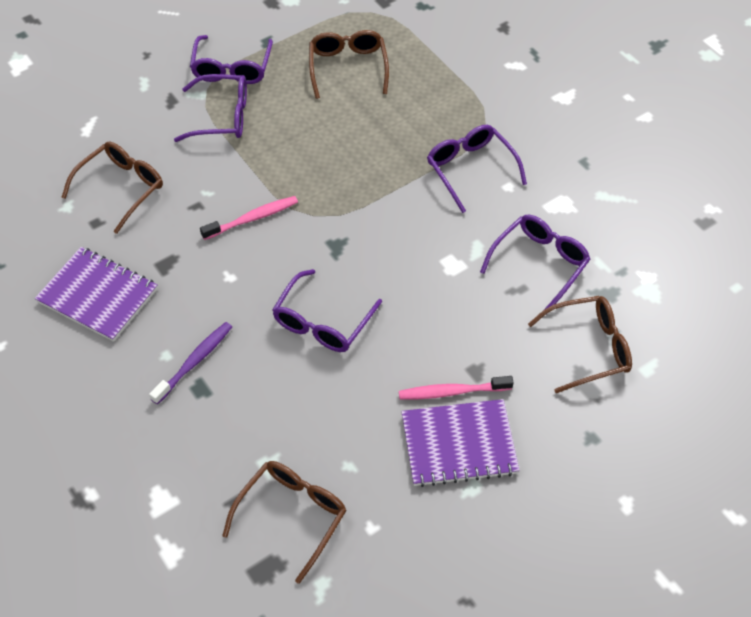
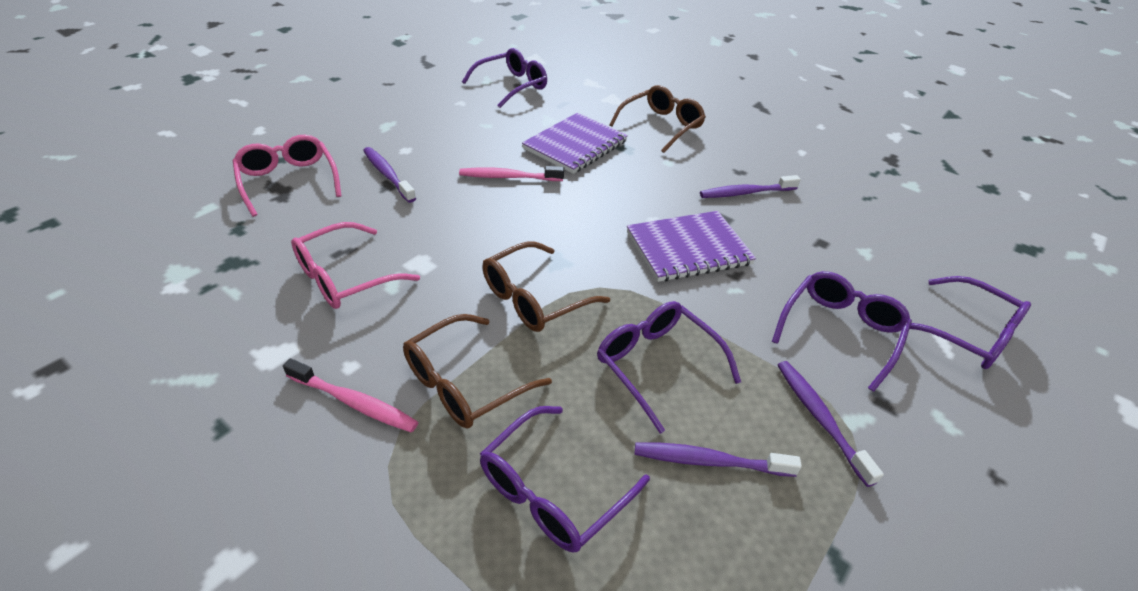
brown glasses: 4 -> 3
pink glasses: 0 -> 2
purple toothbrush: 1 -> 4

